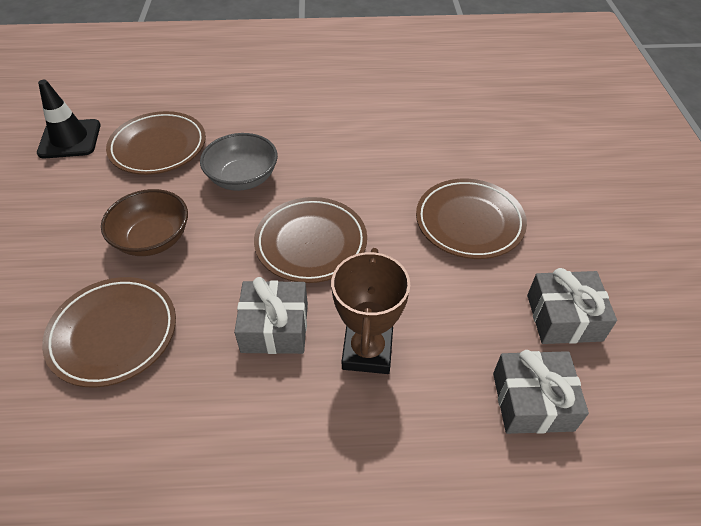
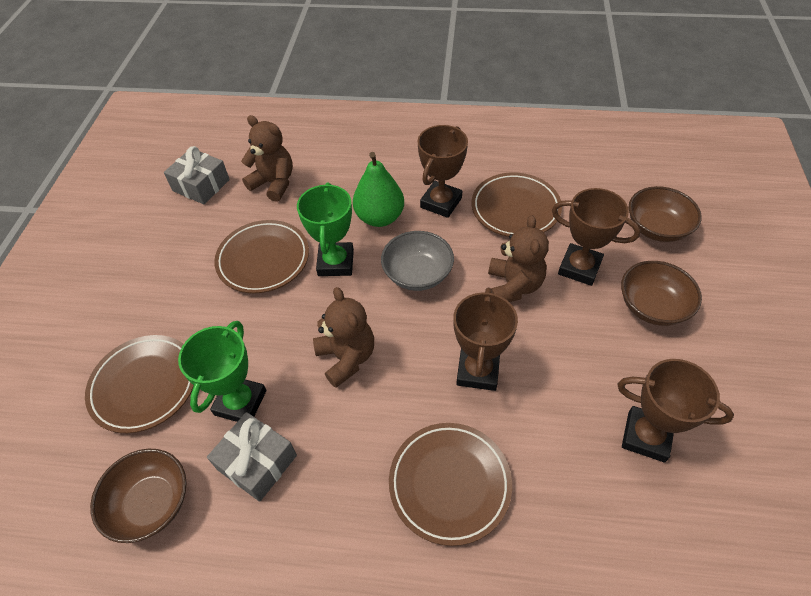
black traffic cone: 1 -> 0
brown bowl: 1 -> 3
brown teddy bear: 0 -> 3
brown trophy: 1 -> 4
green pear: 0 -> 1
green trophy: 0 -> 2
grey gift: 3 -> 2

